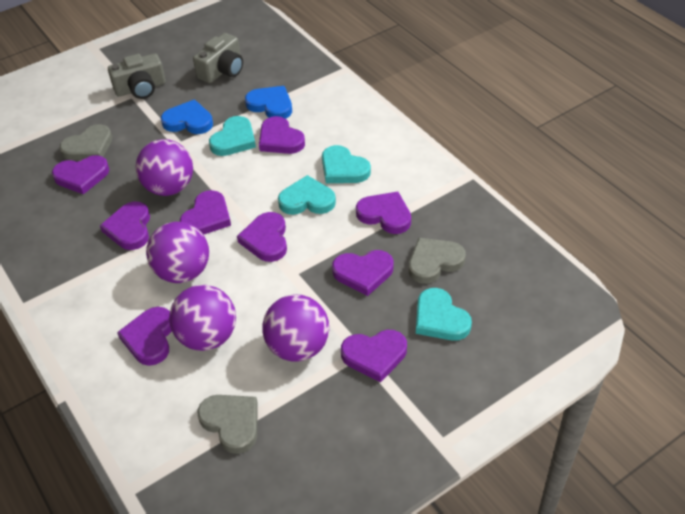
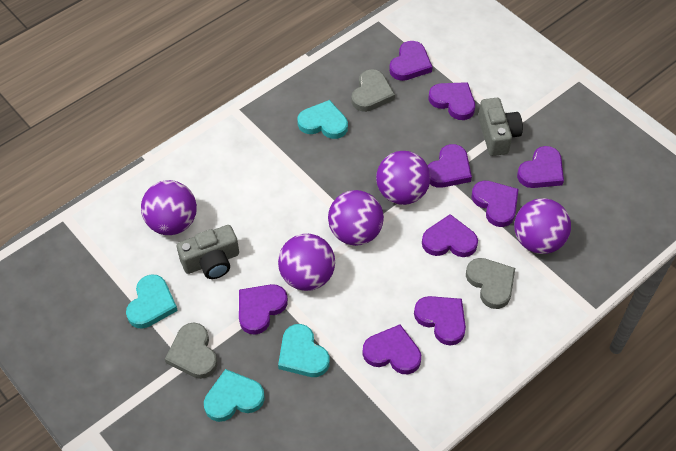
blue heart: 2 -> 0
purple ball: 4 -> 5

